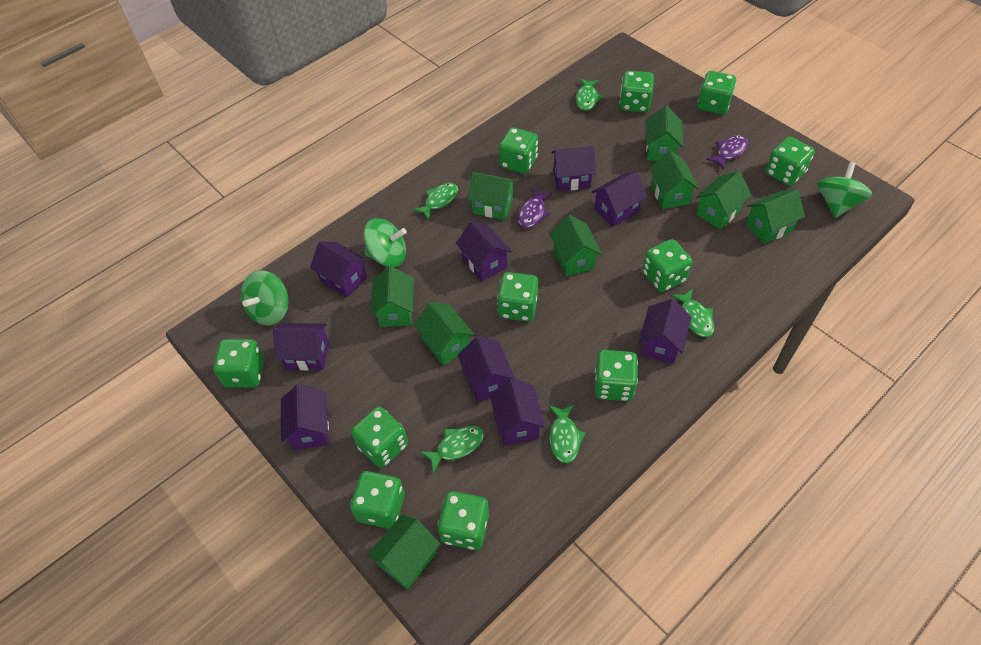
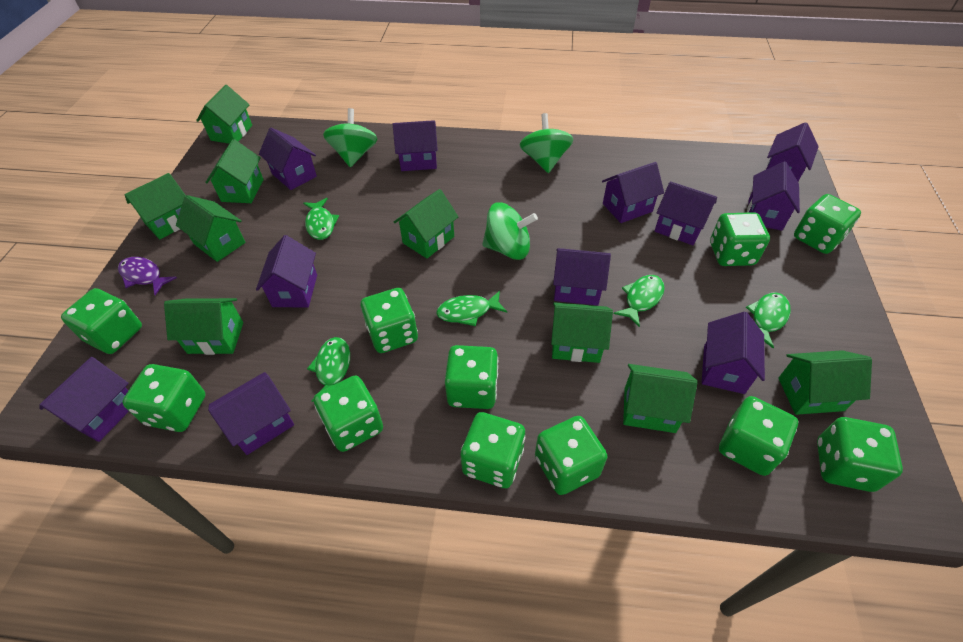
purple fish: 2 -> 1
purple house: 9 -> 11

